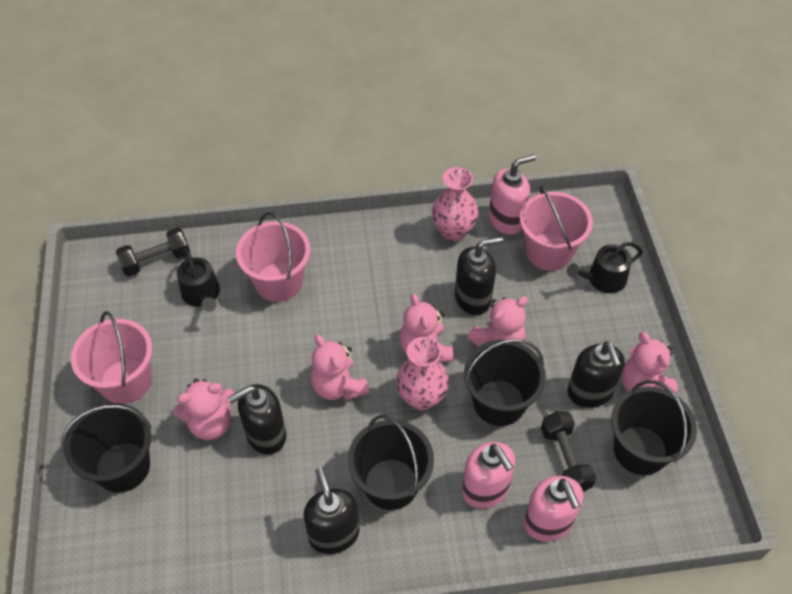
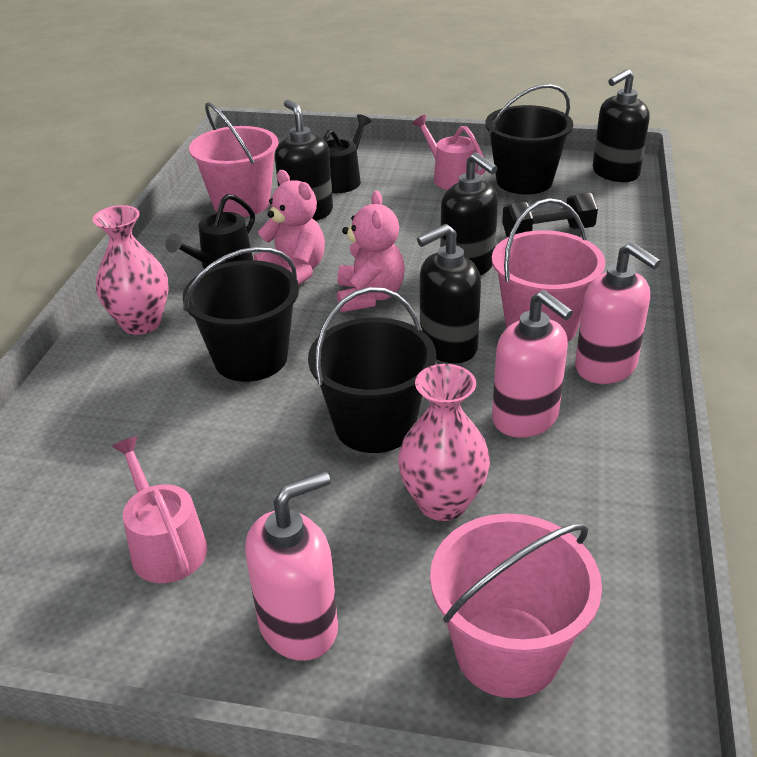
black bucket: 4 -> 3
black dumbbell: 2 -> 1
pink teddy bear: 5 -> 2
pink watering can: 0 -> 2

